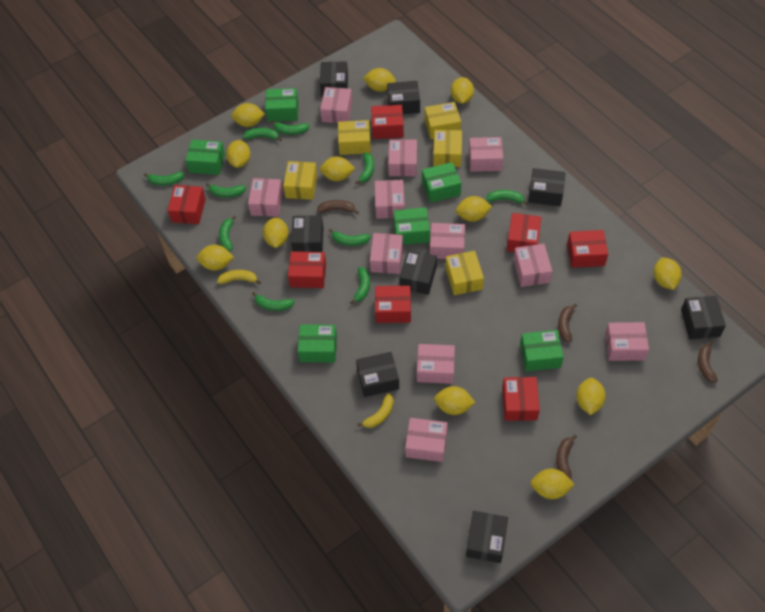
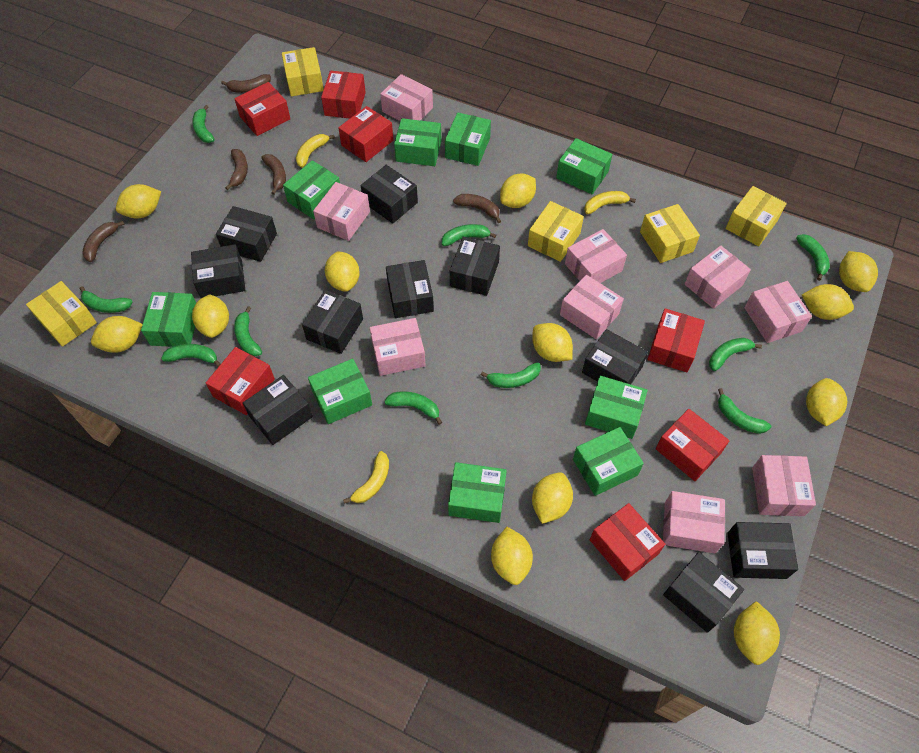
black box: 8 -> 10
brown banana: 4 -> 5
green box: 6 -> 9
pink box: 11 -> 9
yellow banana: 2 -> 3

